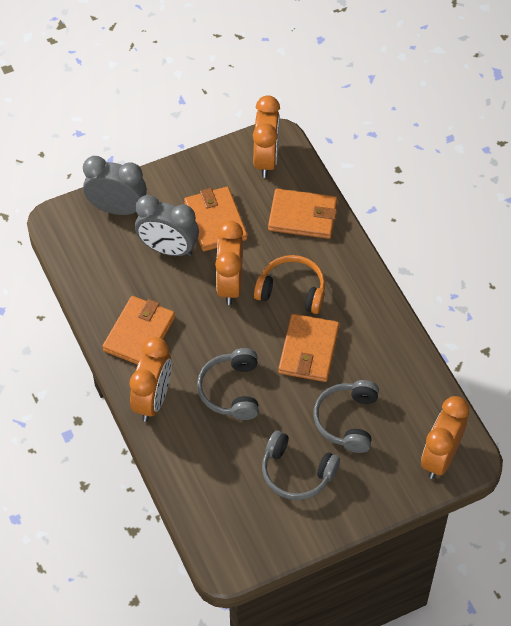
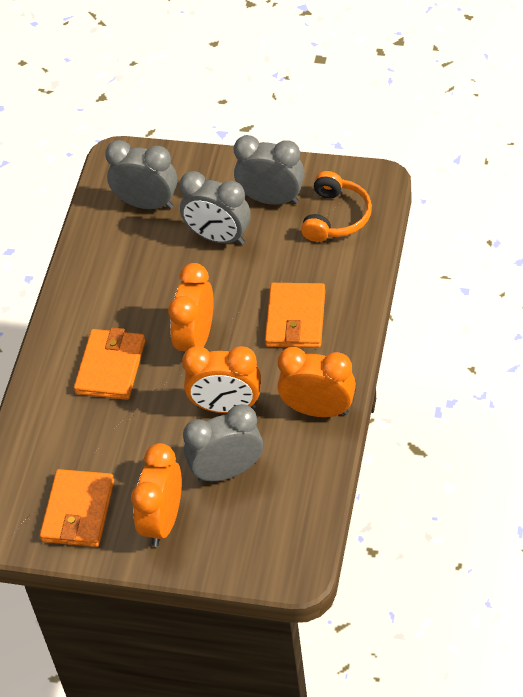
grey clock: 2 -> 4
grey headphones: 3 -> 0
orange wallet: 4 -> 3

